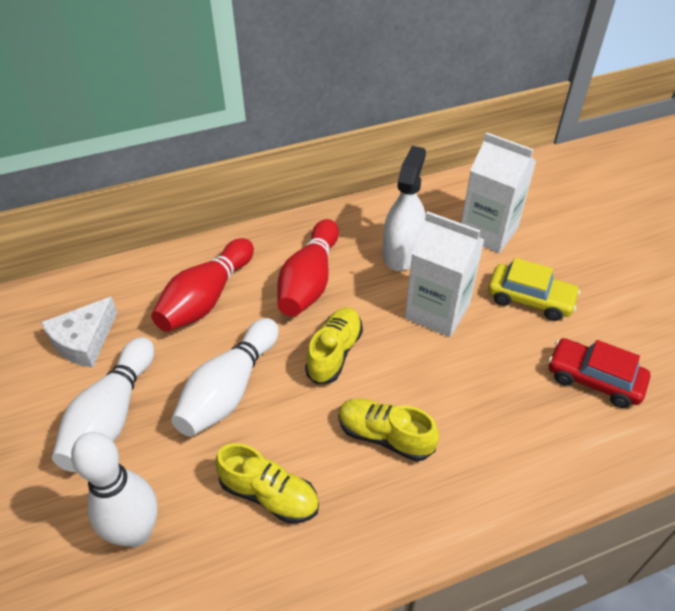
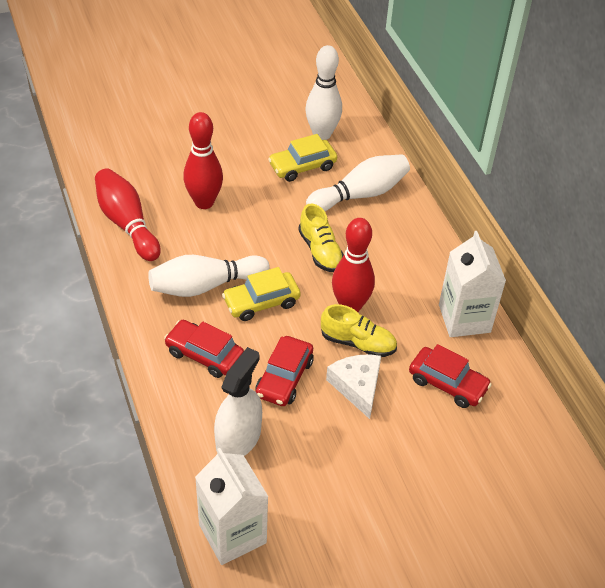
red bowling pin: 2 -> 3
red car: 1 -> 3
yellow car: 1 -> 2
yellow shoe: 3 -> 2

